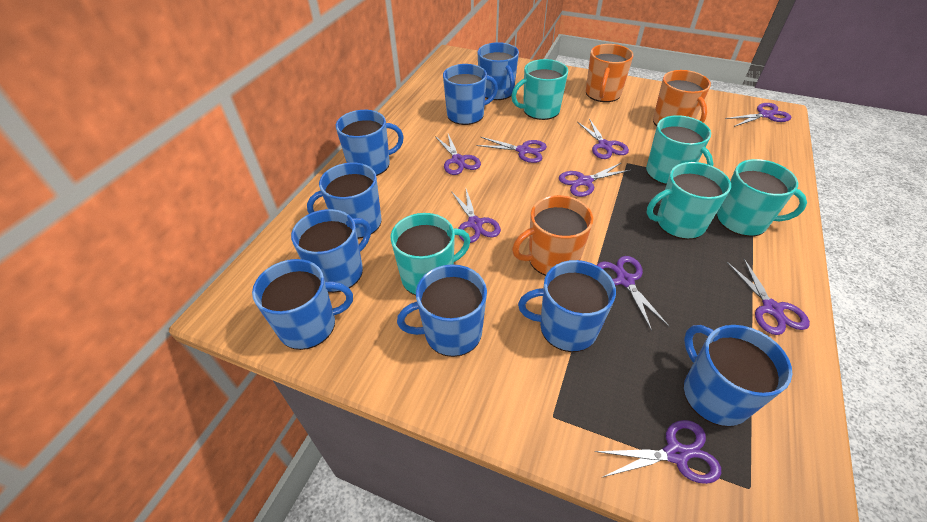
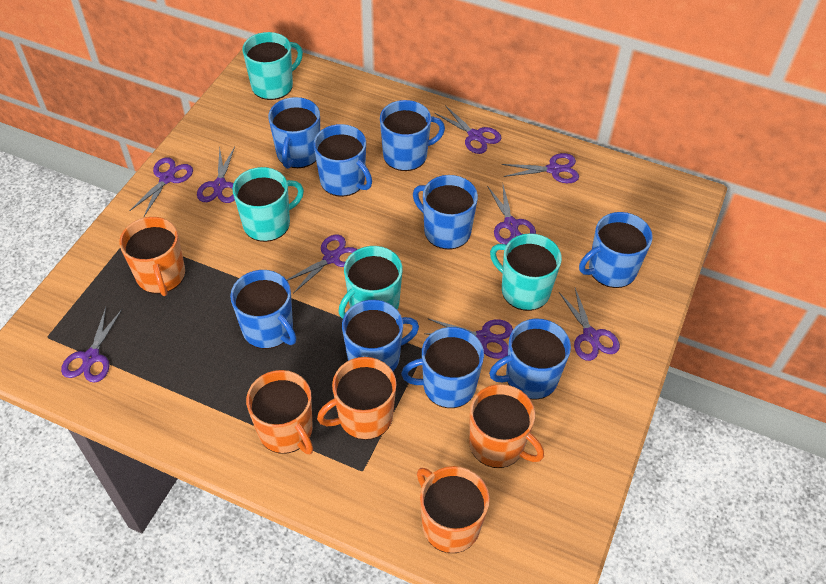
orange mug: 3 -> 5
turquoise mug: 5 -> 4

